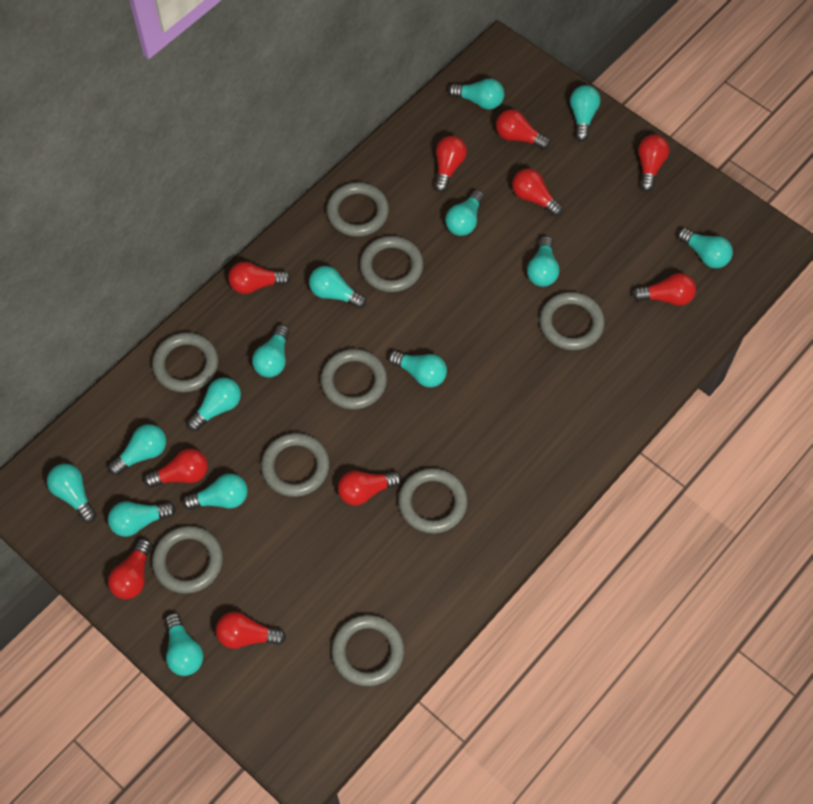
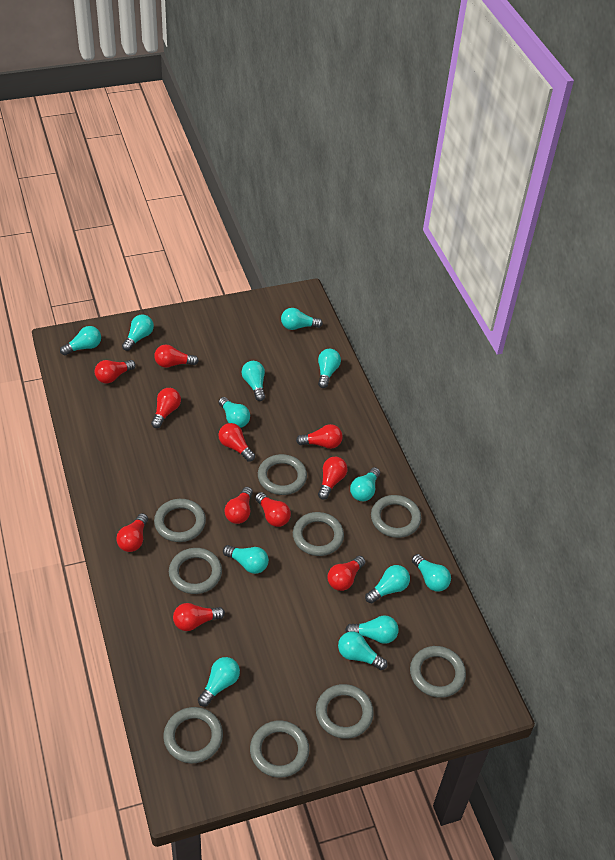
red light bulb: 10 -> 11
turquoise light bulb: 14 -> 13

